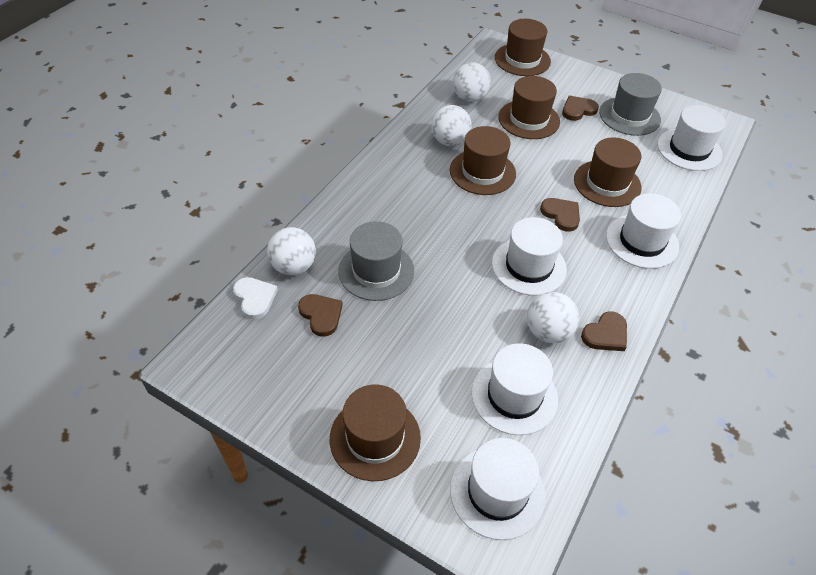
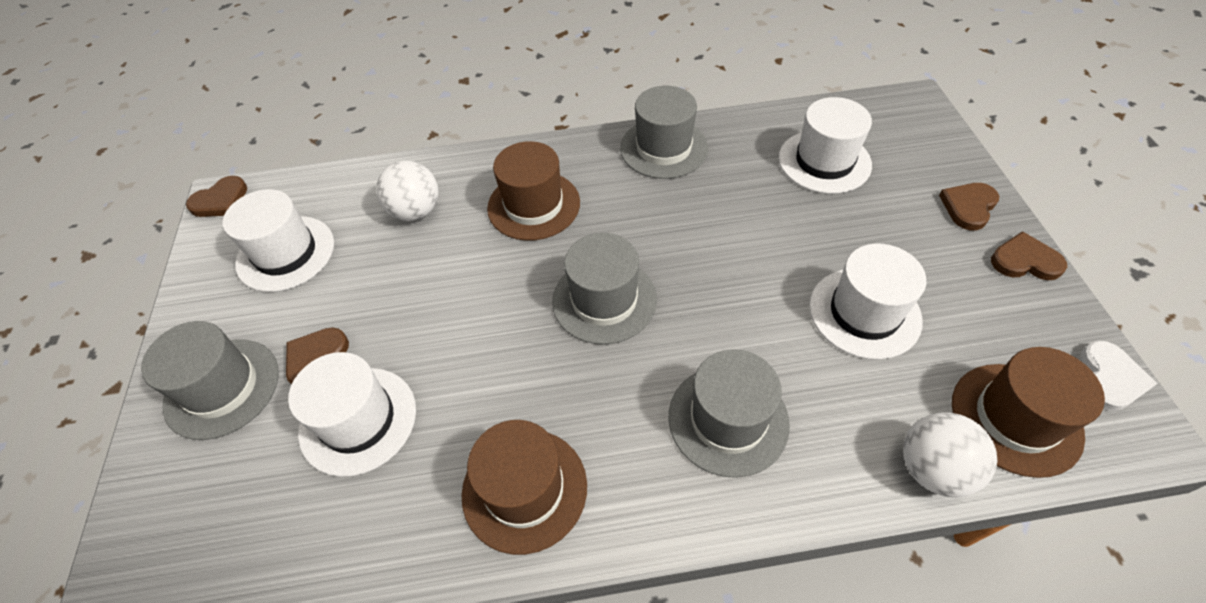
brown hat: 5 -> 3
grey hat: 2 -> 4
white ball: 4 -> 2
white hat: 5 -> 4

